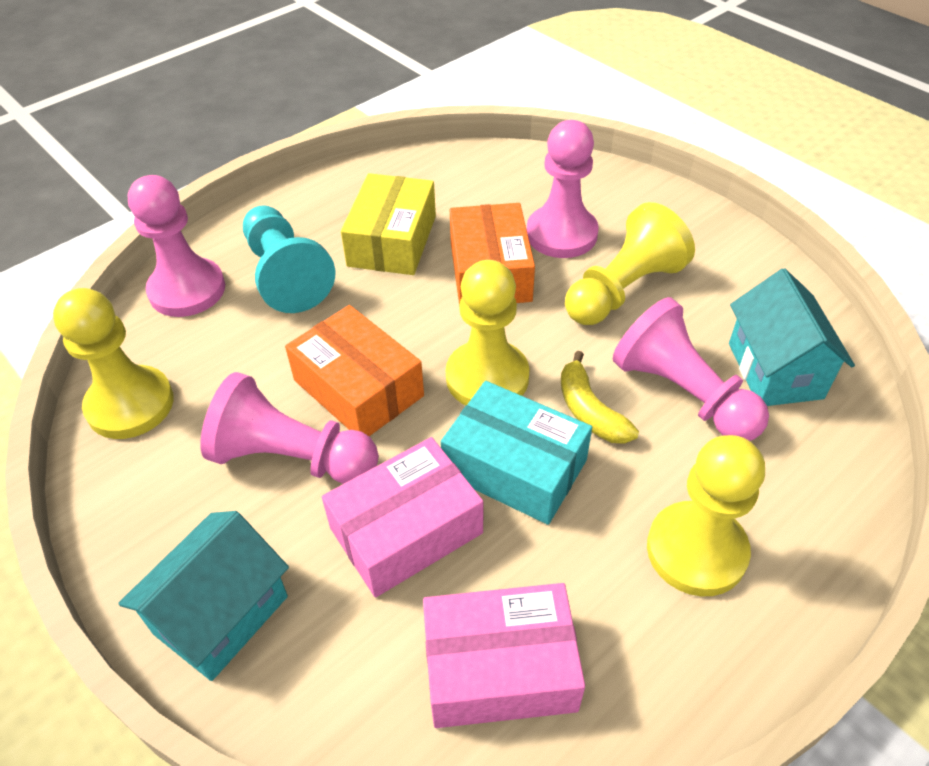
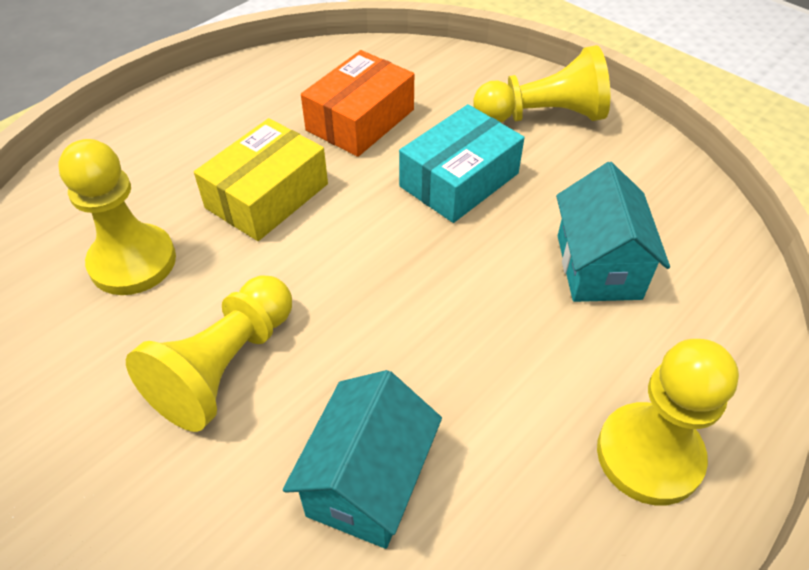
orange box: 2 -> 1
pink box: 2 -> 0
pink pawn: 4 -> 0
turquoise pawn: 1 -> 0
yellow banana: 1 -> 0

